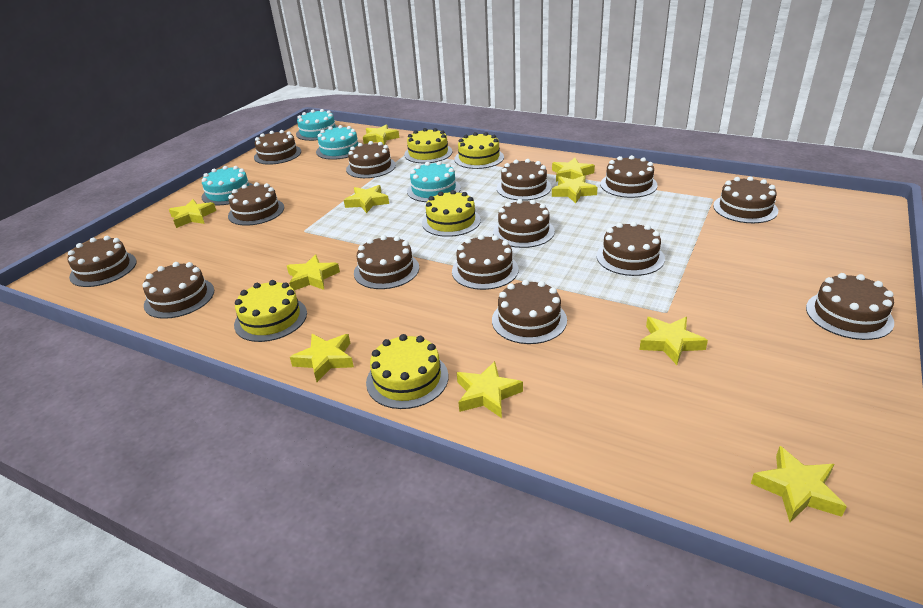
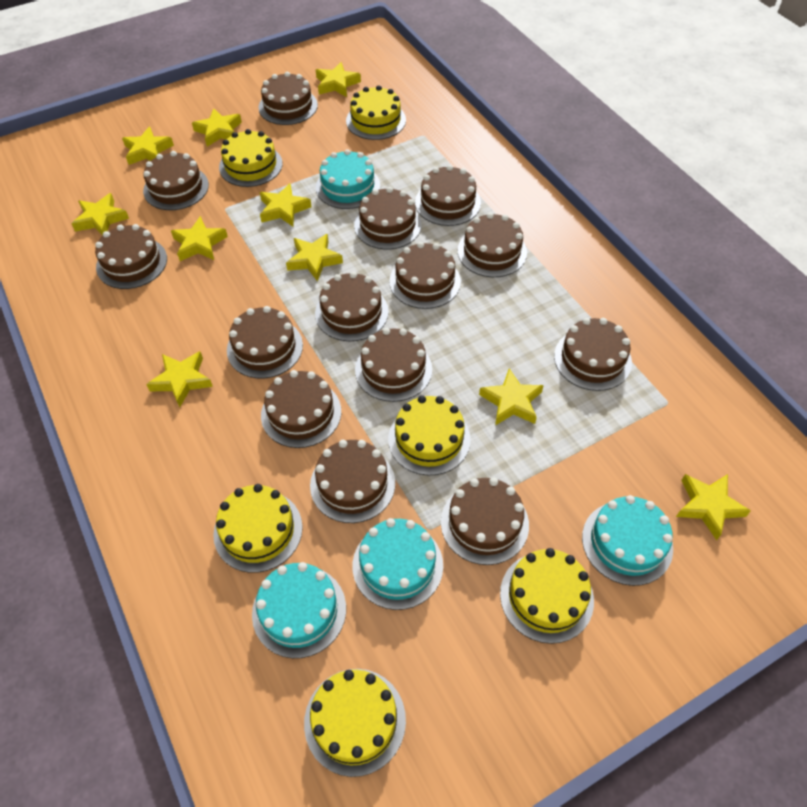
yellow cake: 5 -> 6

